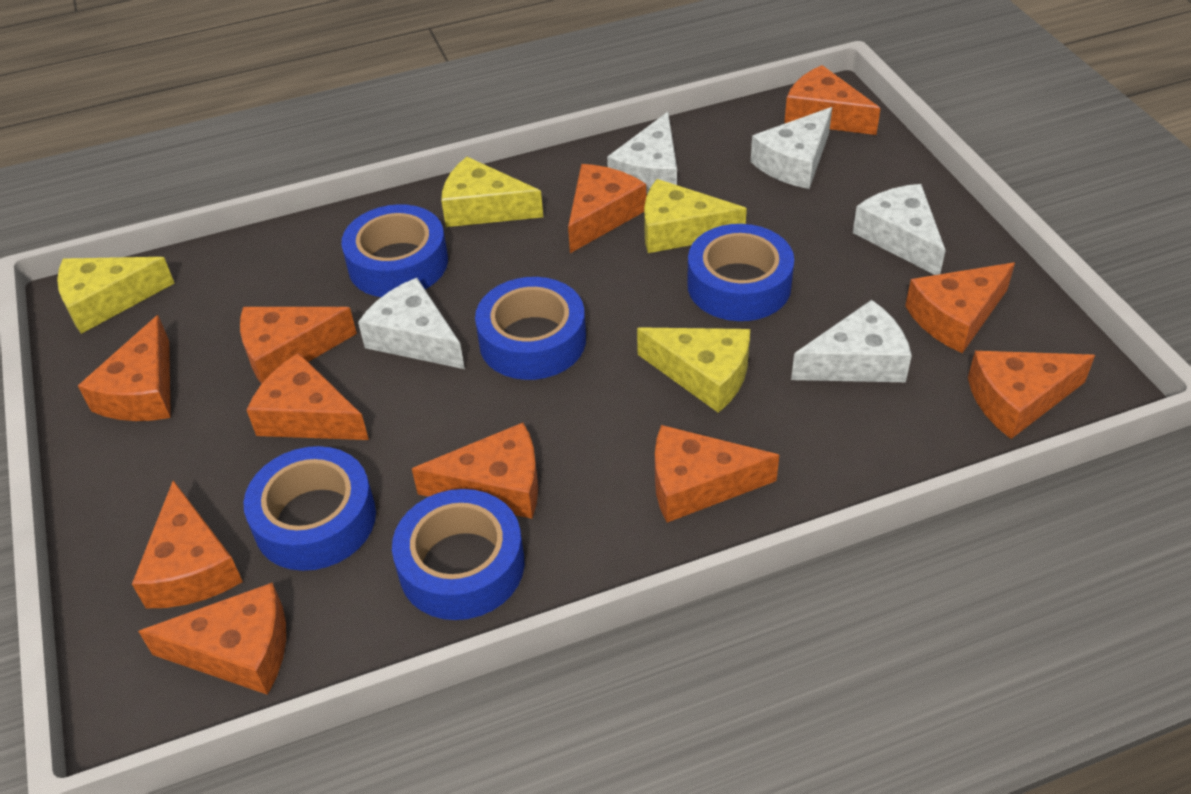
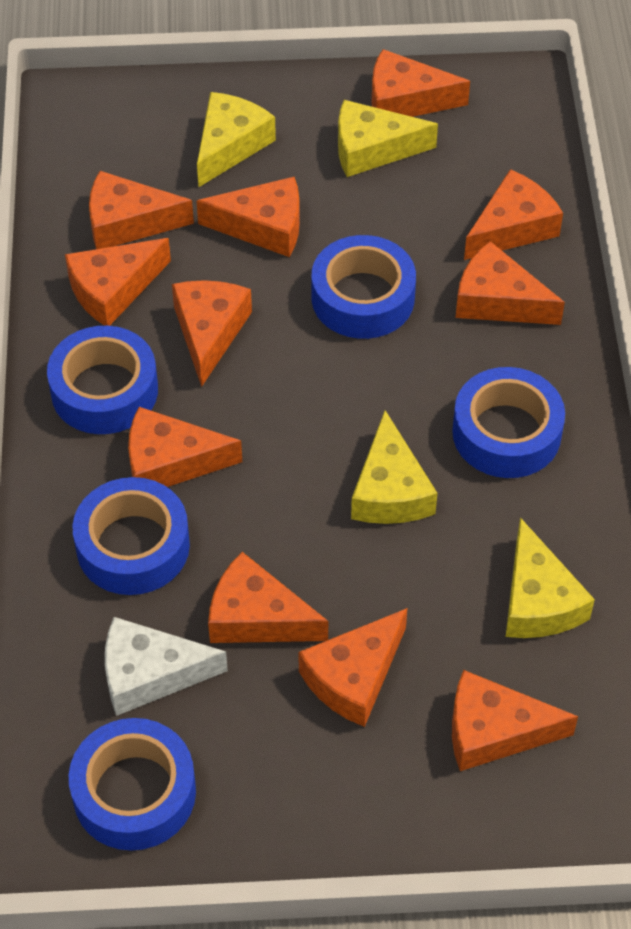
white cheese: 5 -> 1

